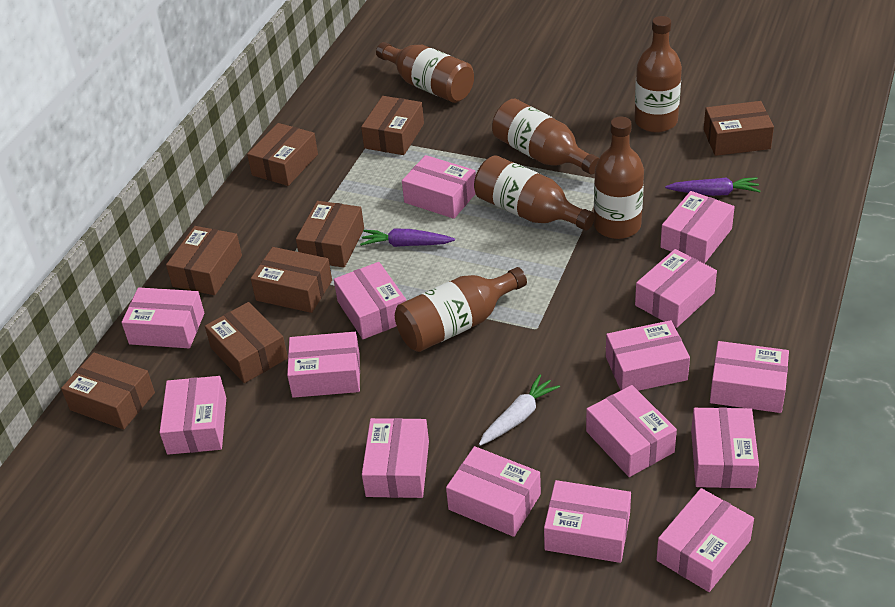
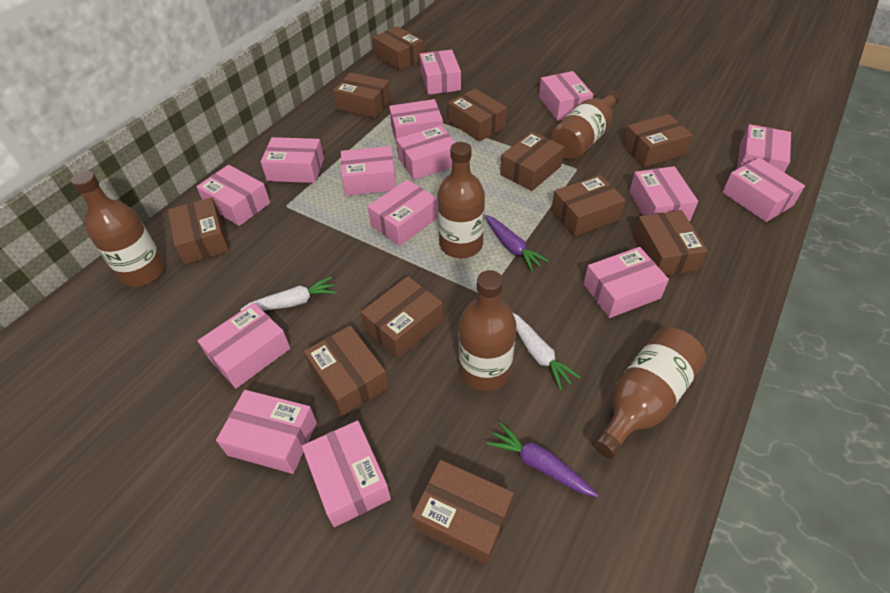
brown bottle: 6 -> 5
brown box: 8 -> 11
white carrot: 1 -> 2

